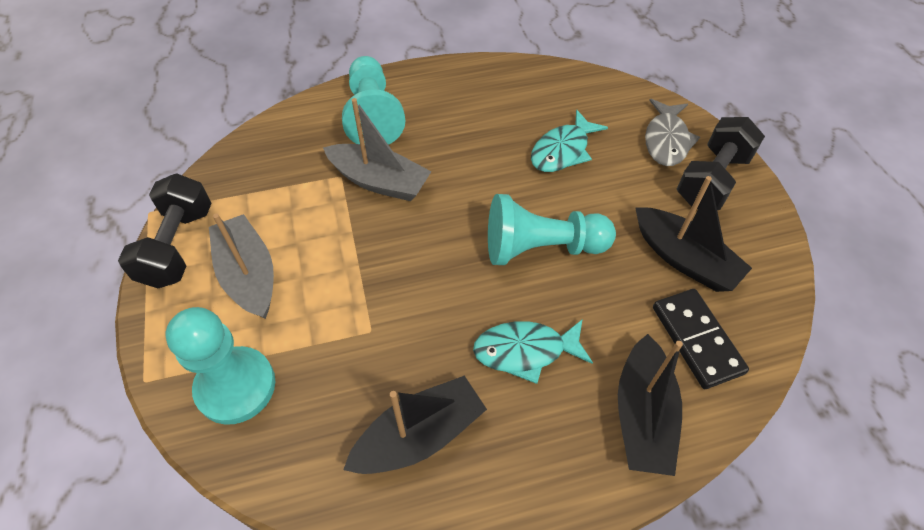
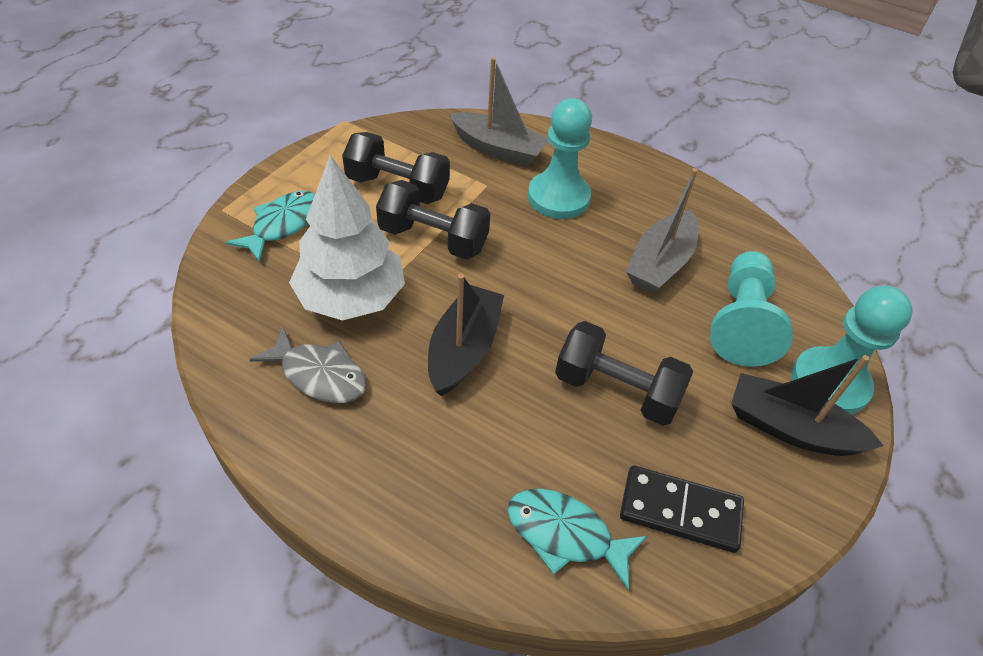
black boat: 3 -> 2
black dumbbell: 2 -> 3
white tree: 0 -> 1

